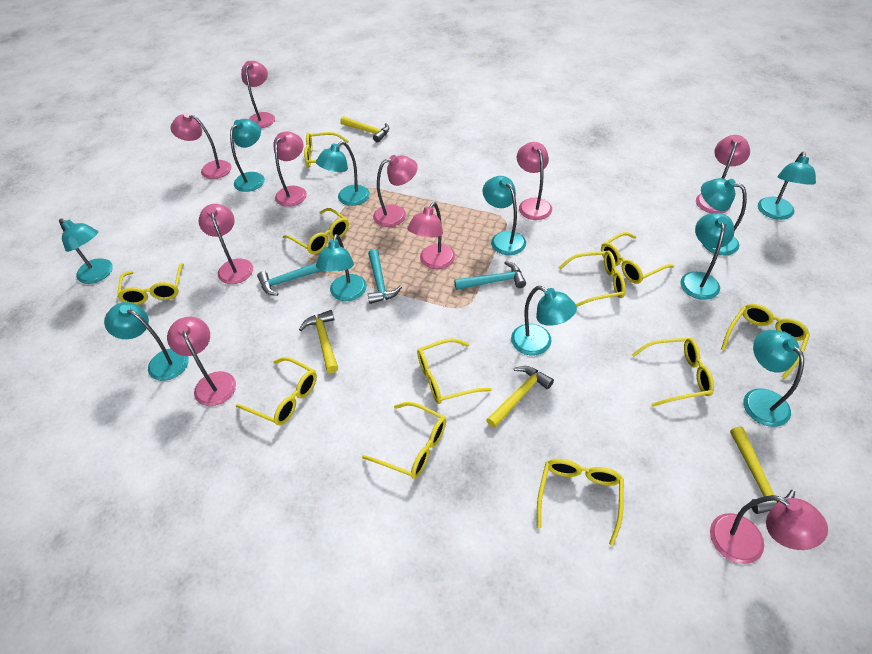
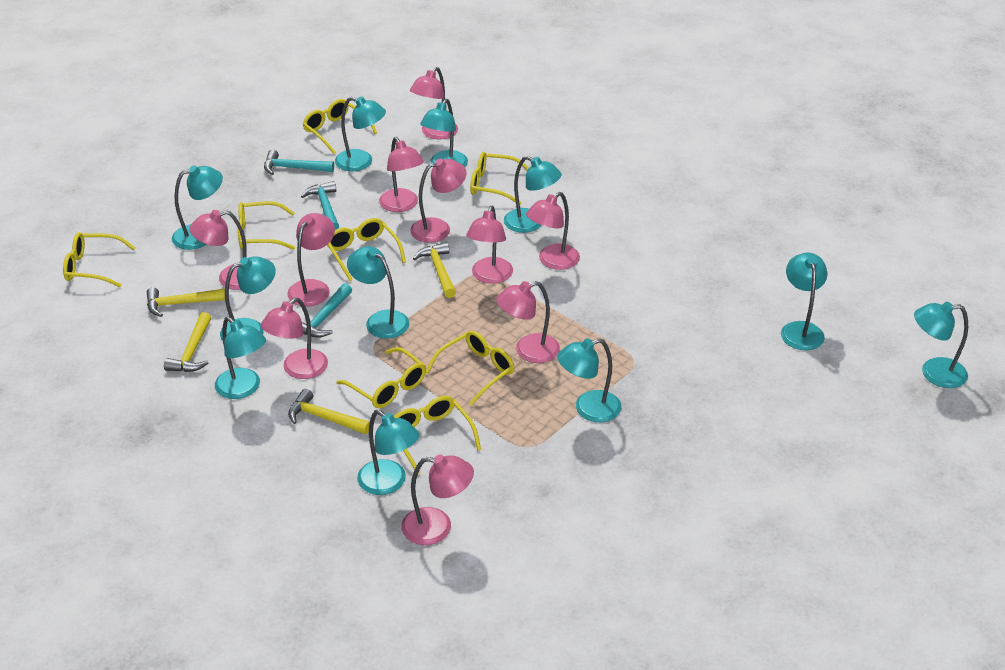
yellow glasses: 11 -> 8

